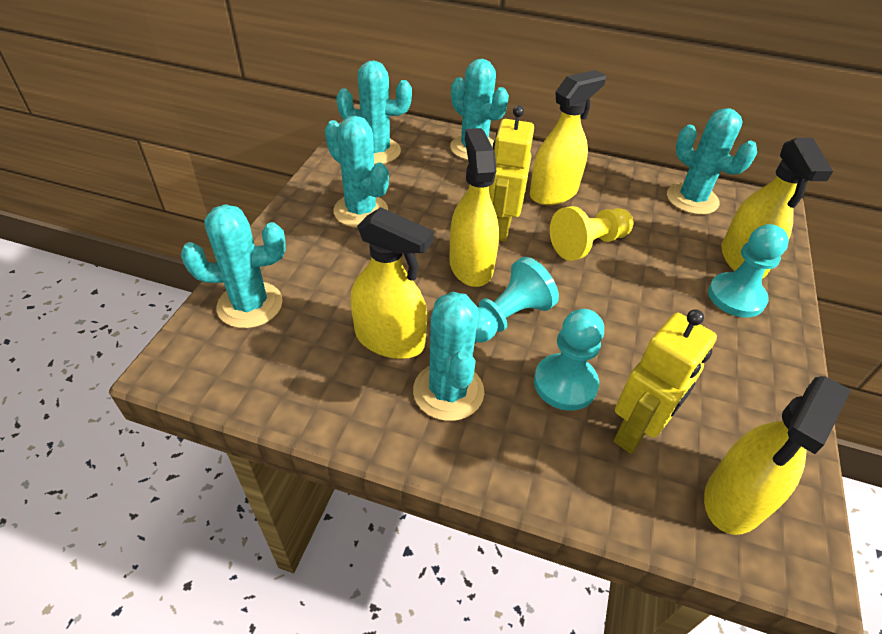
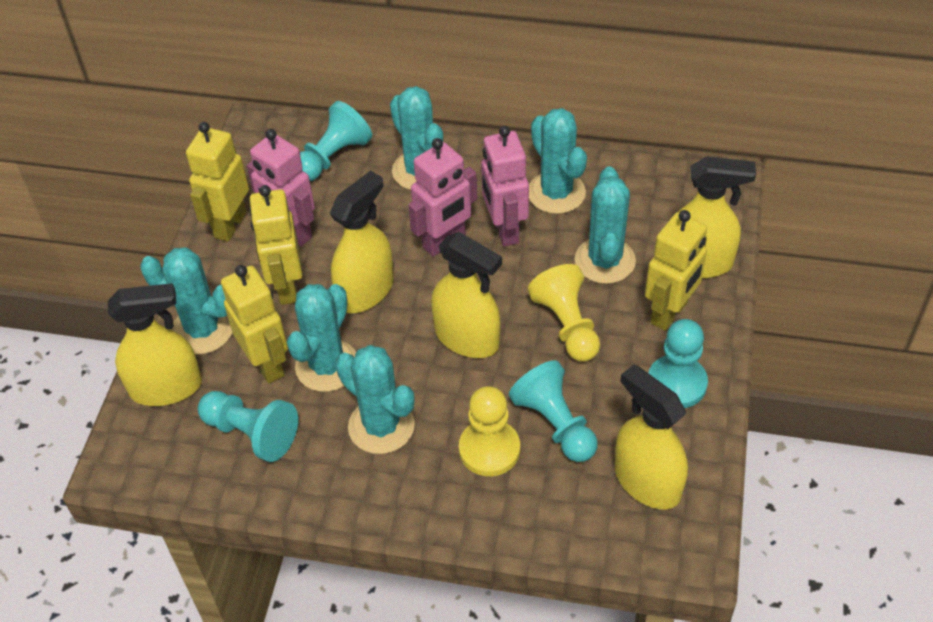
pink robot: 0 -> 3
turquoise pawn: 3 -> 4
yellow pawn: 1 -> 2
yellow robot: 2 -> 4

